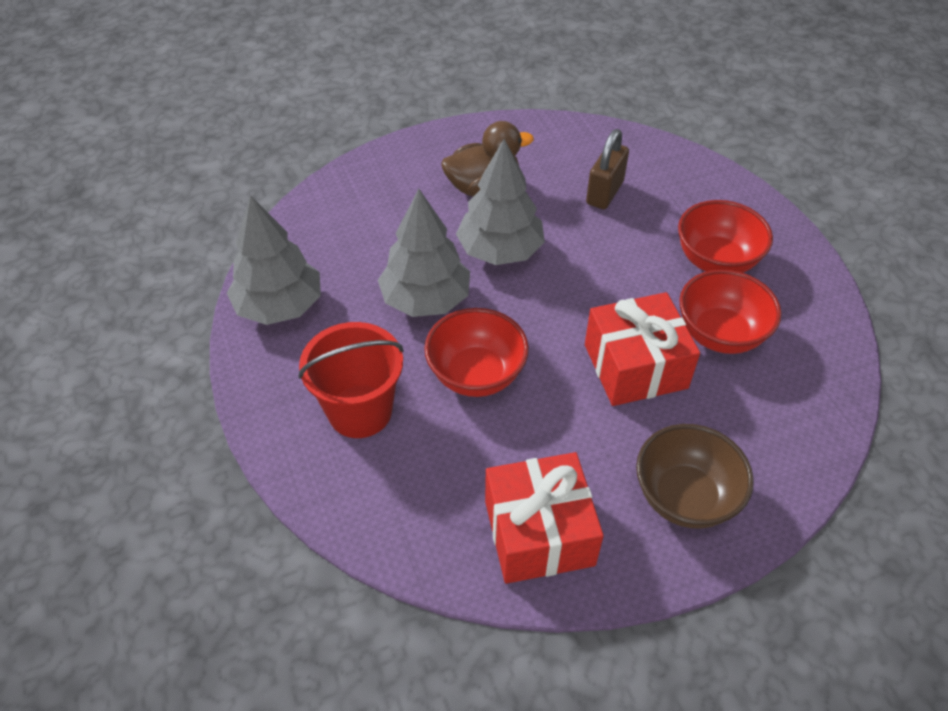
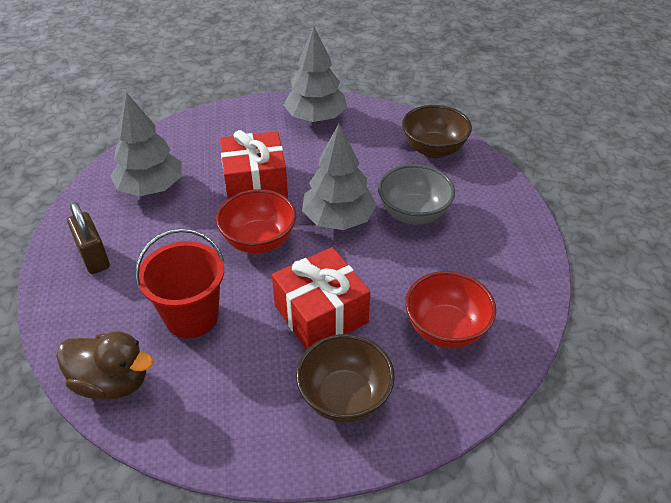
brown bowl: 1 -> 2
grey bowl: 0 -> 1
red bowl: 3 -> 2

